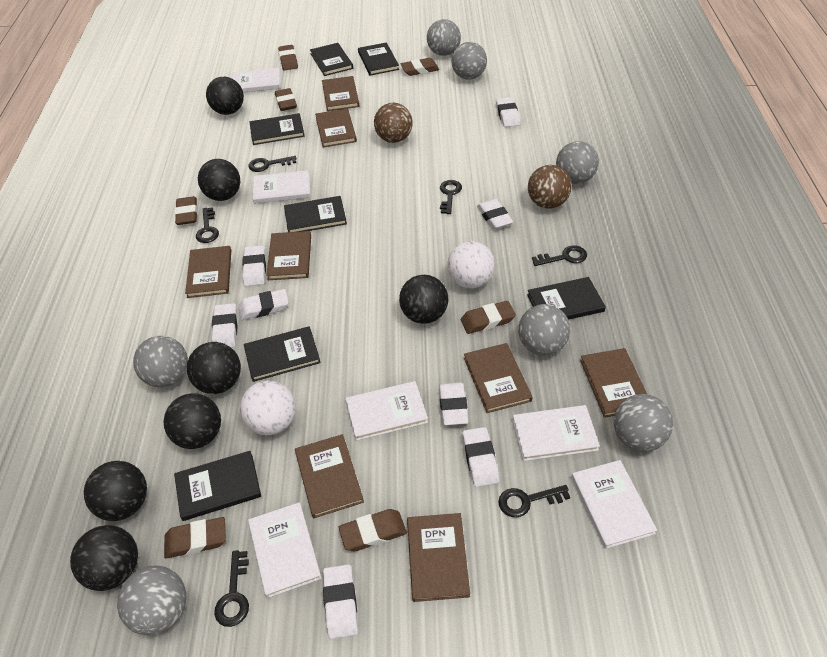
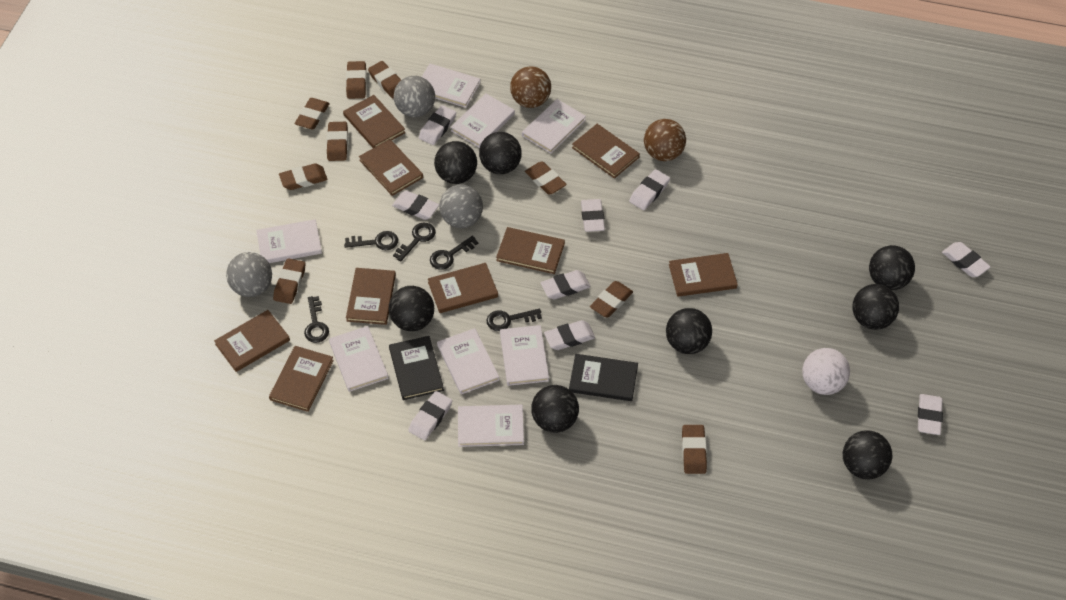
black ball: 7 -> 8
black book: 7 -> 2
black key: 6 -> 5
brown book: 8 -> 9
brown eraser: 7 -> 9
grey ball: 7 -> 3
white ball: 2 -> 1
white book: 6 -> 8
white eraser: 8 -> 9

